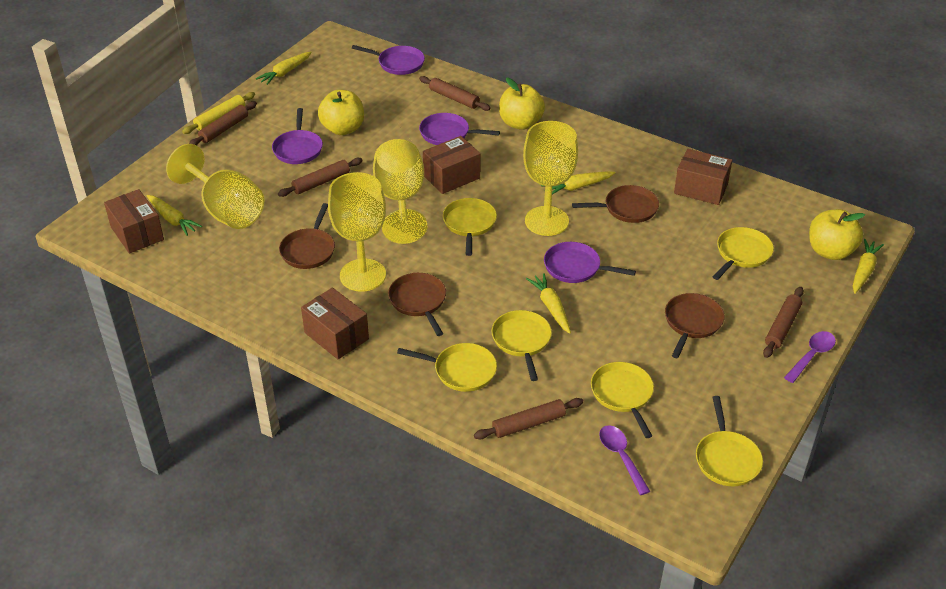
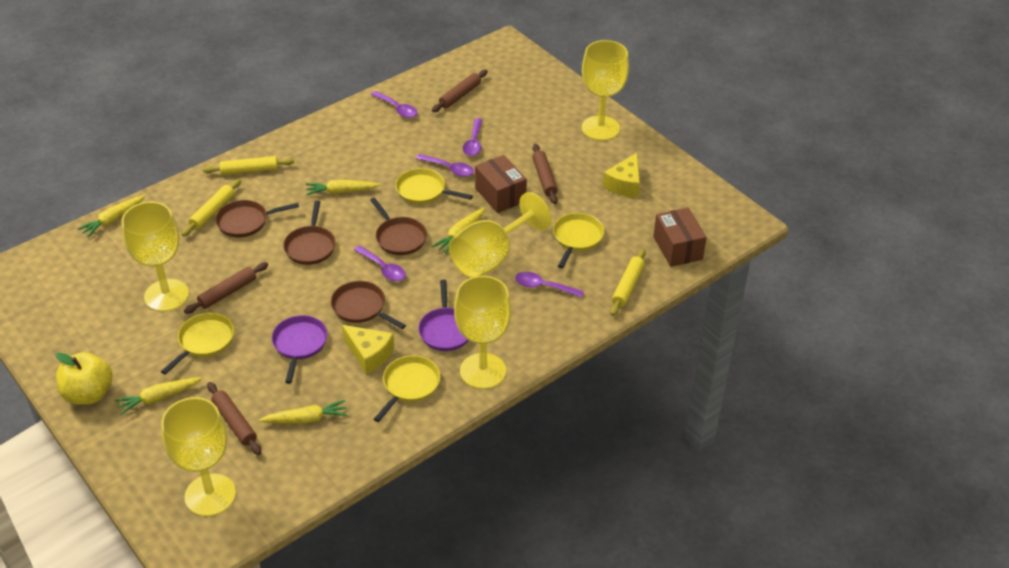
brown box: 4 -> 2
brown rolling pin: 5 -> 4
purple pan: 4 -> 2
purple spoon: 2 -> 5
yellow apple: 3 -> 1
yellow cheese: 0 -> 2
yellow goblet: 4 -> 5
yellow pan: 6 -> 4
yellow rolling pin: 1 -> 3

